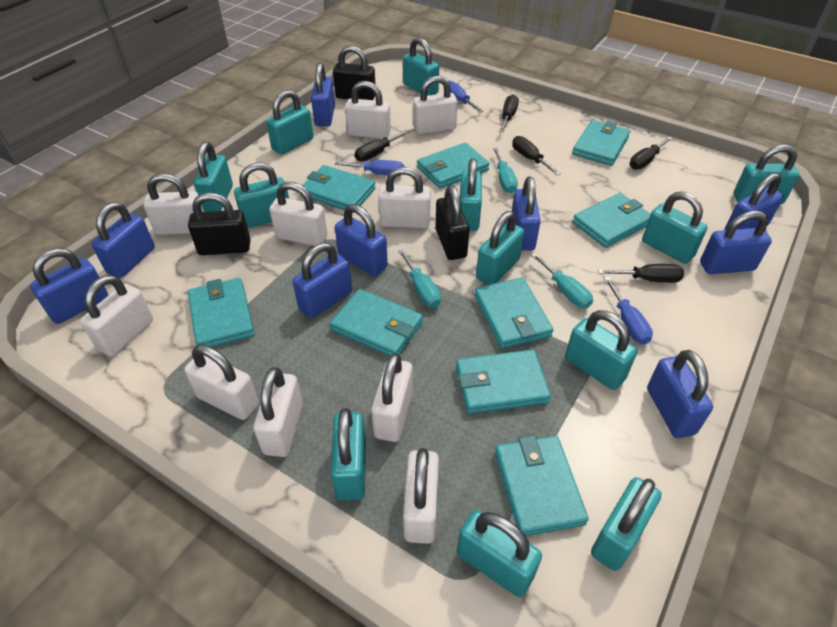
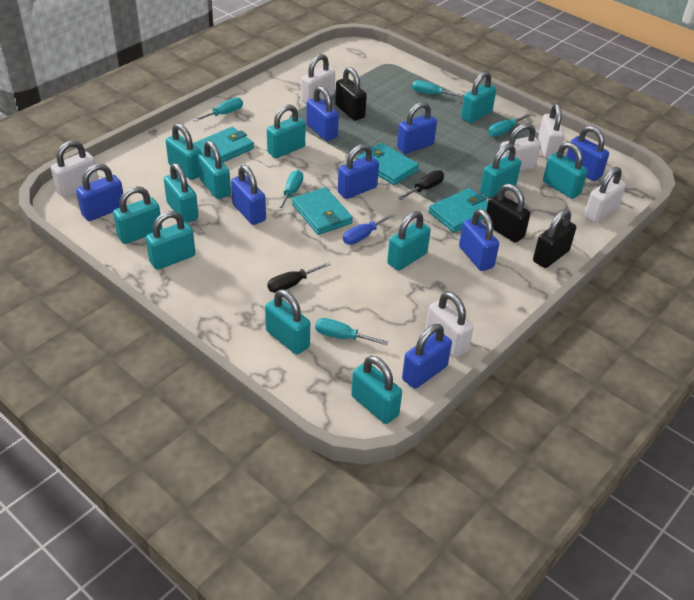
black screwdriver: 5 -> 2
blue padlock: 9 -> 8
blue screwdriver: 3 -> 1
turquoise screwdriver: 3 -> 5
turquoise wallet: 9 -> 4
white padlock: 10 -> 6

